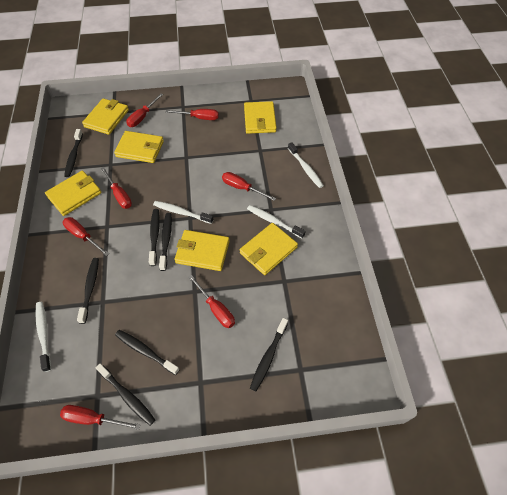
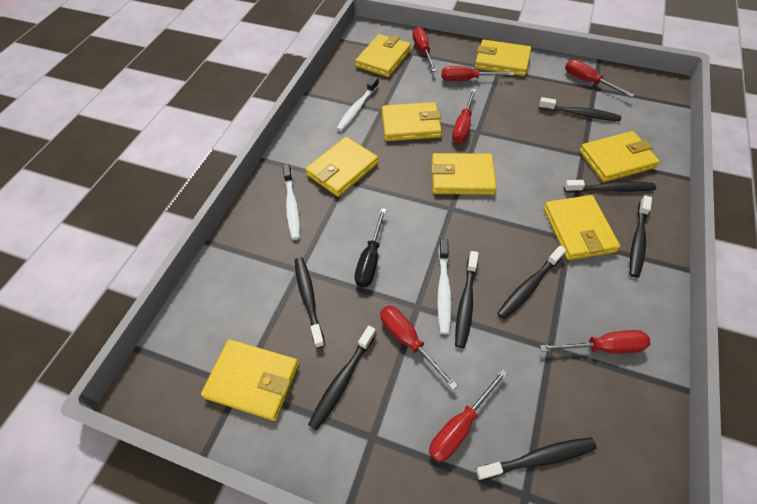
black screwdriver: 0 -> 1
black toothbrush: 7 -> 8
white toothbrush: 4 -> 3
yellow wallet: 6 -> 8

